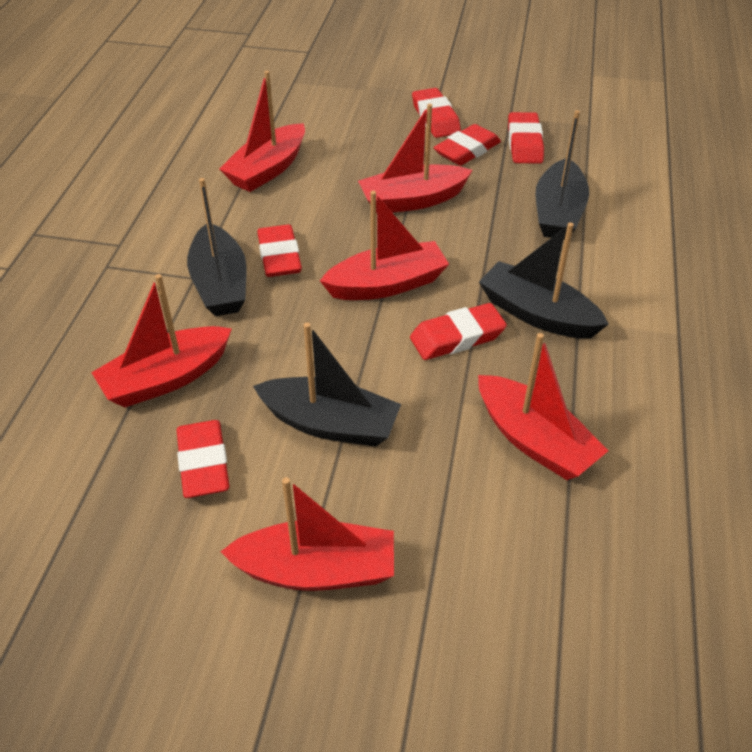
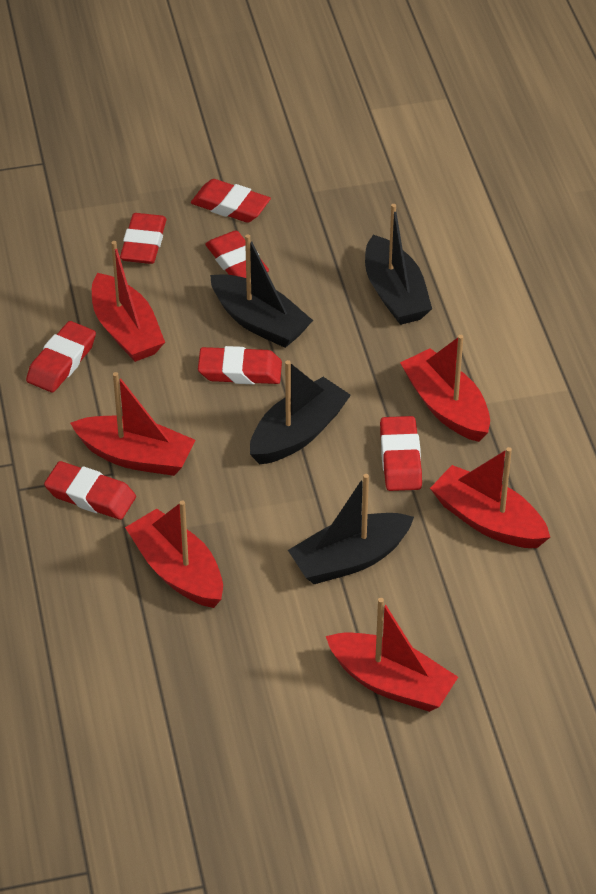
red eraser: 6 -> 7

